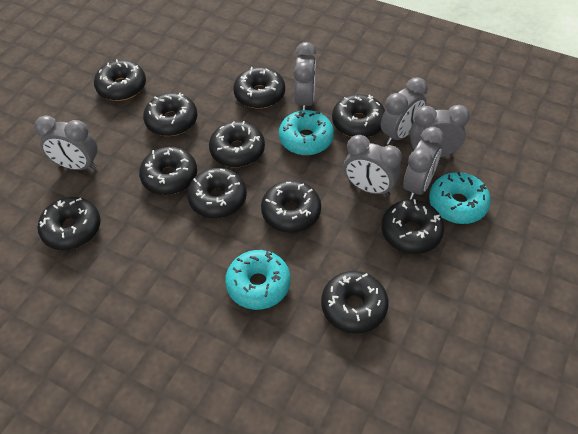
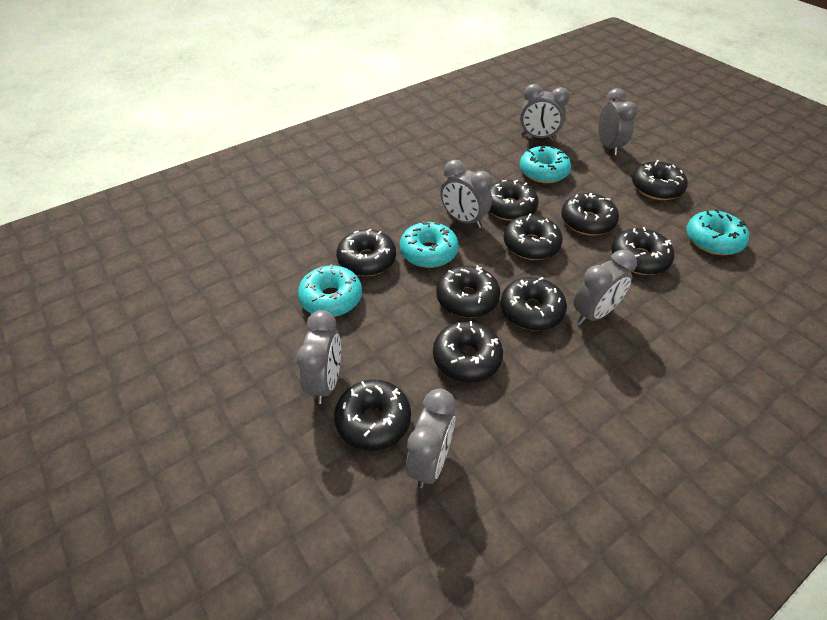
black donut: 11 -> 10
turquoise donut: 3 -> 4

